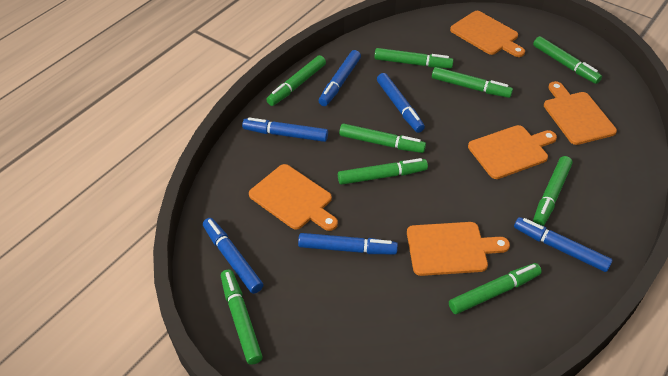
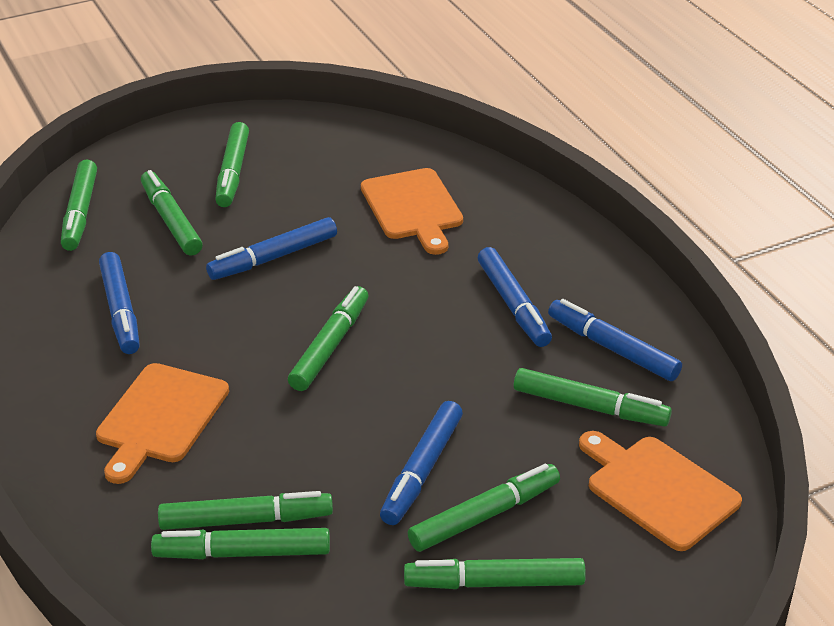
blue marker: 6 -> 5
orange cutting board: 5 -> 3

